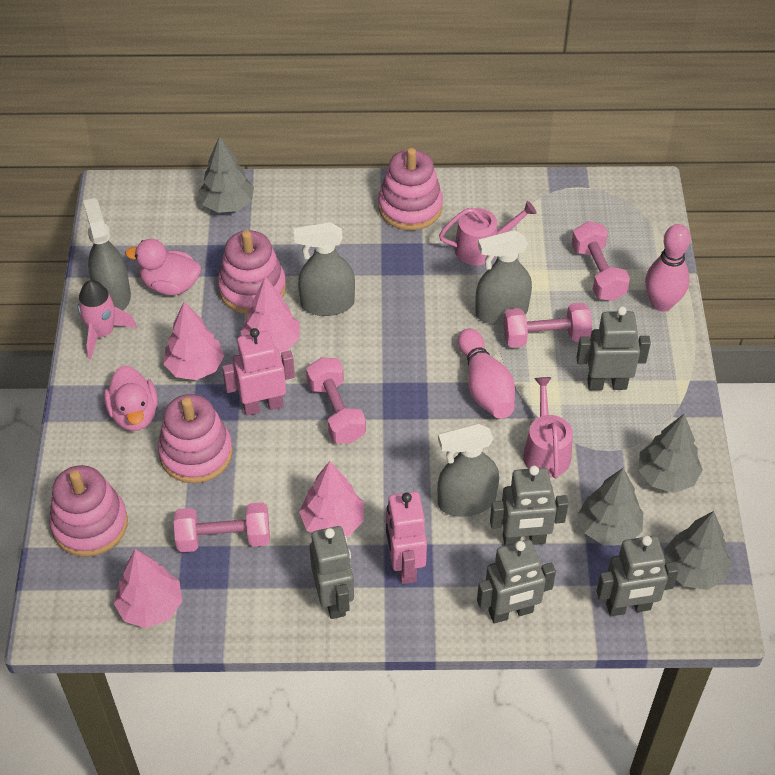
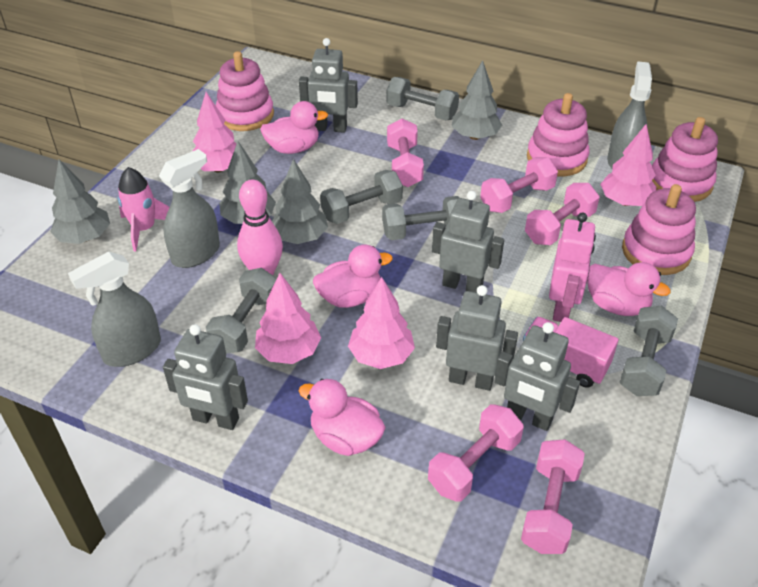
grey dumbbell: 0 -> 5
grey spray bottle: 4 -> 3
pink bowling pin: 2 -> 1
pink duck: 2 -> 4
pink dumbbell: 4 -> 5
pink robot: 2 -> 1
pink truck: 0 -> 1
pink watering can: 2 -> 0

